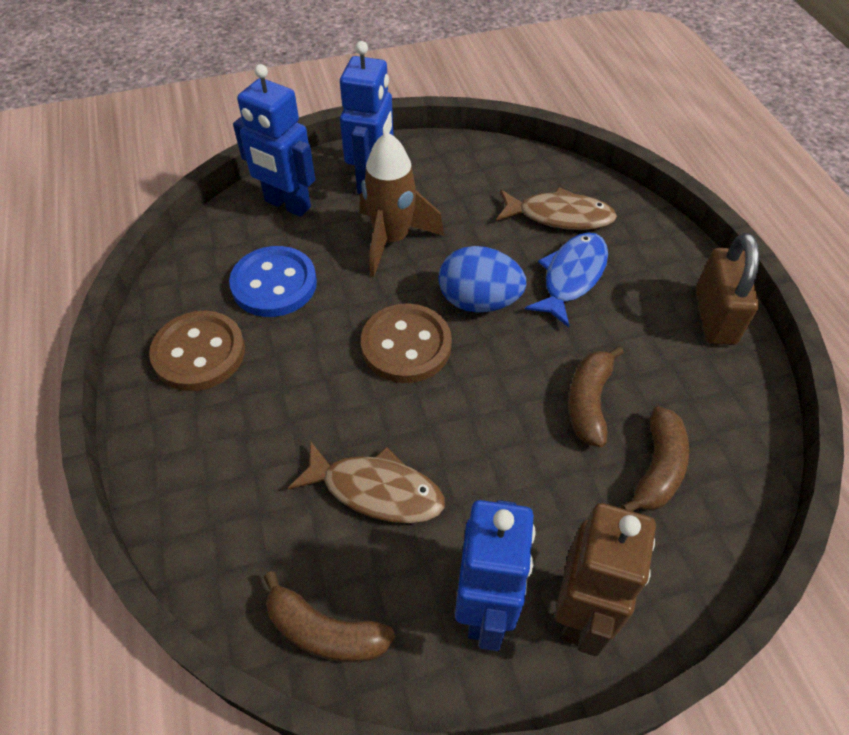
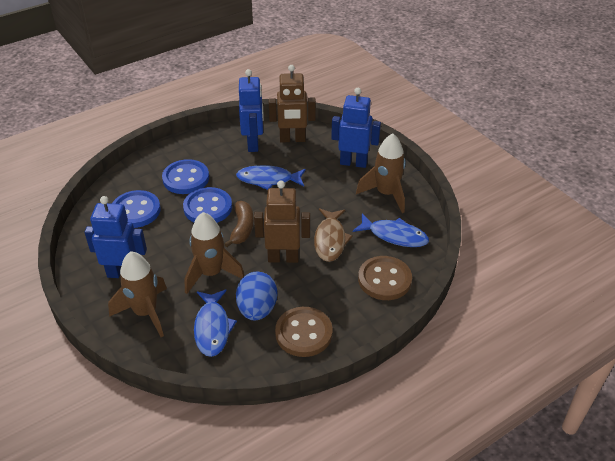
blue button: 1 -> 3
blue fish: 1 -> 3
brown banana: 3 -> 1
brown fish: 2 -> 1
brown padlock: 1 -> 0
brown robot: 1 -> 2
brown rocket: 1 -> 3

